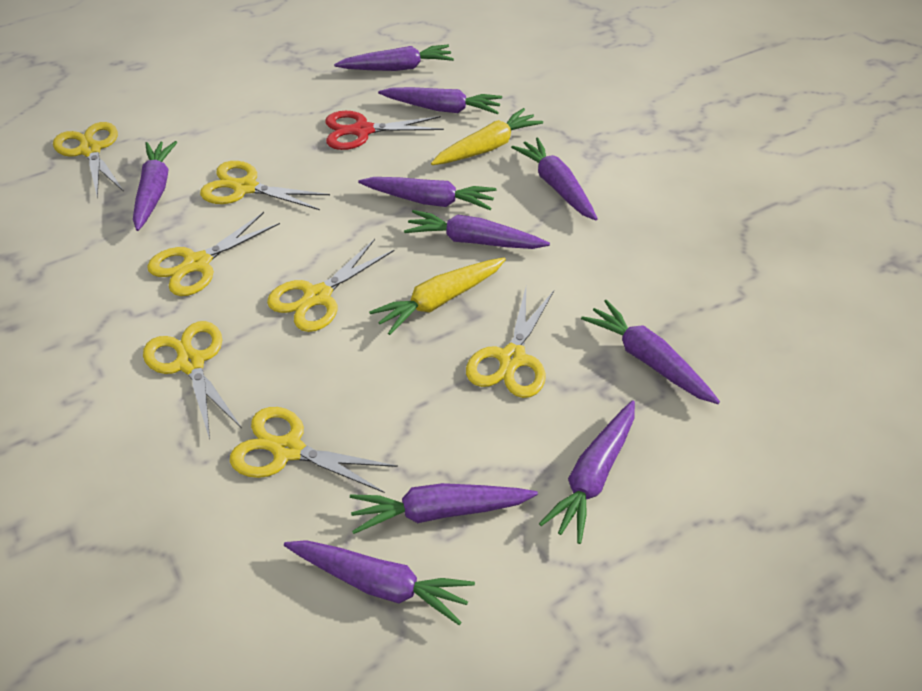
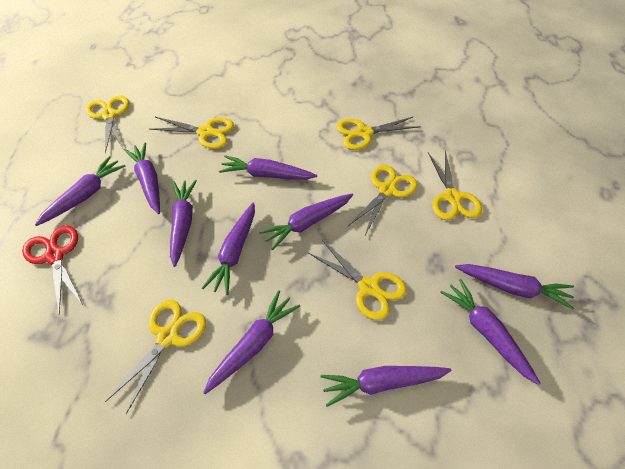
yellow carrot: 2 -> 0

